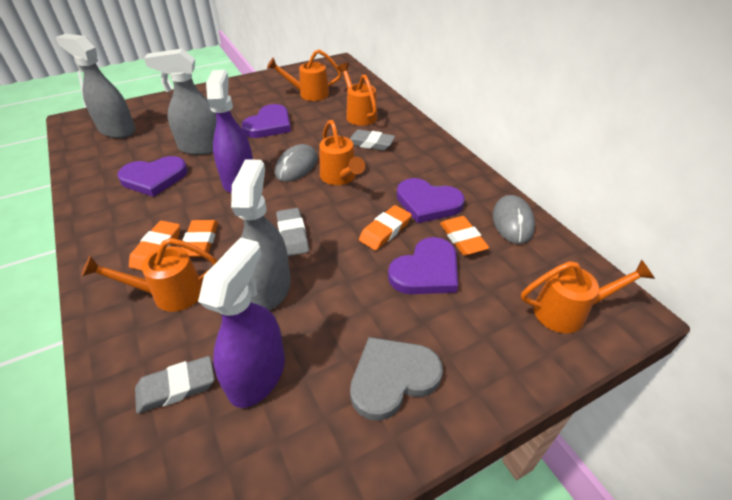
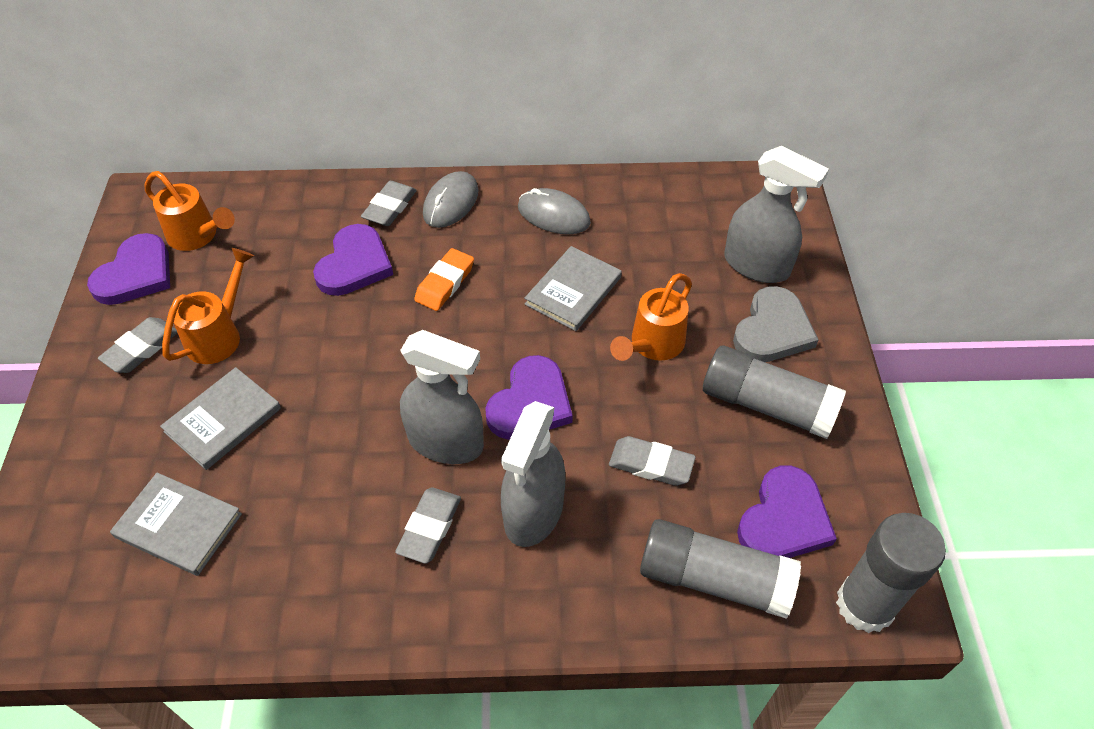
grey book: 0 -> 3
grey eraser: 3 -> 4
grey glue stick: 0 -> 3
orange eraser: 4 -> 1
orange watering can: 5 -> 3
purple spray bottle: 2 -> 0

